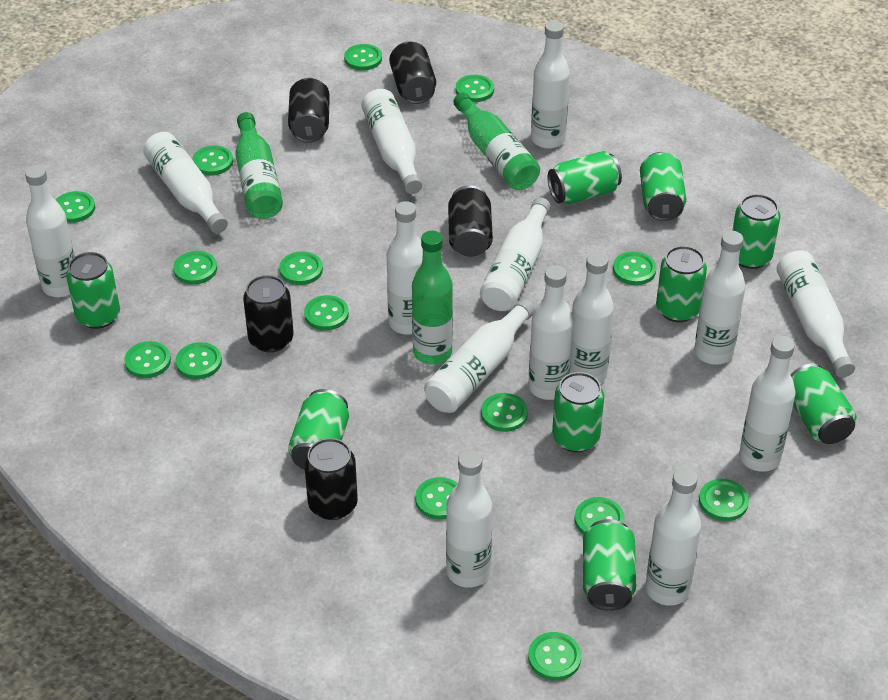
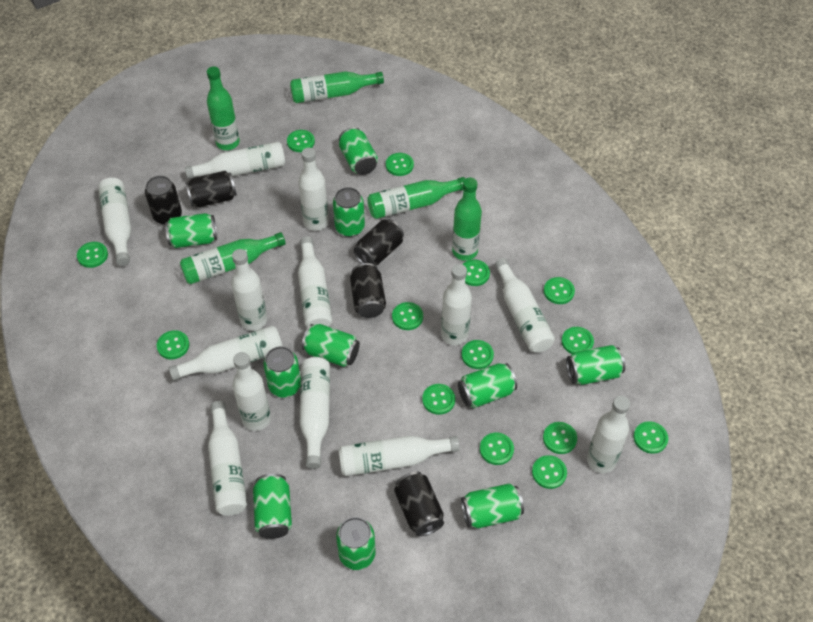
green bottle: 3 -> 5
green button: 15 -> 14
green can: 9 -> 10
white bottle: 14 -> 13

